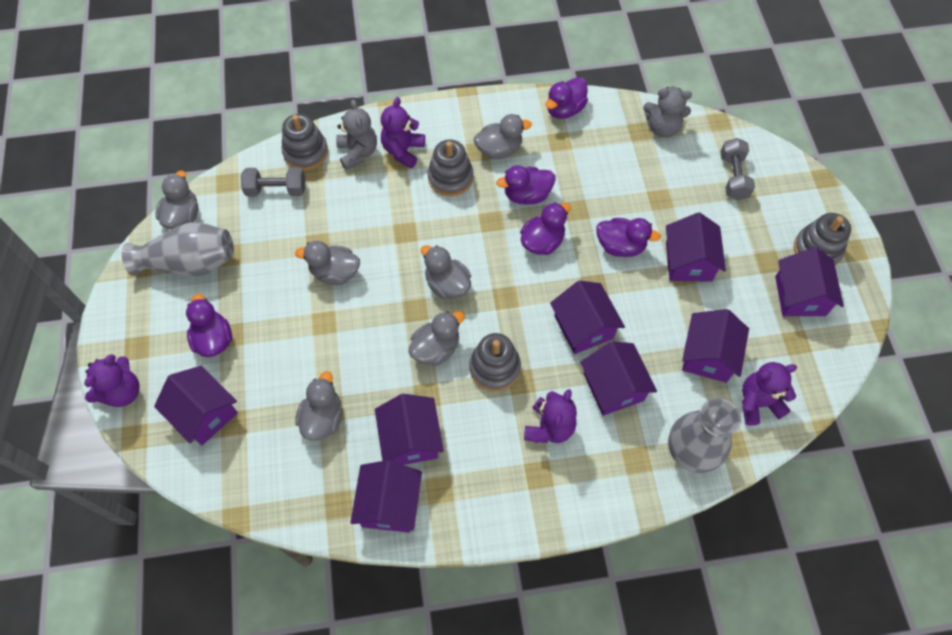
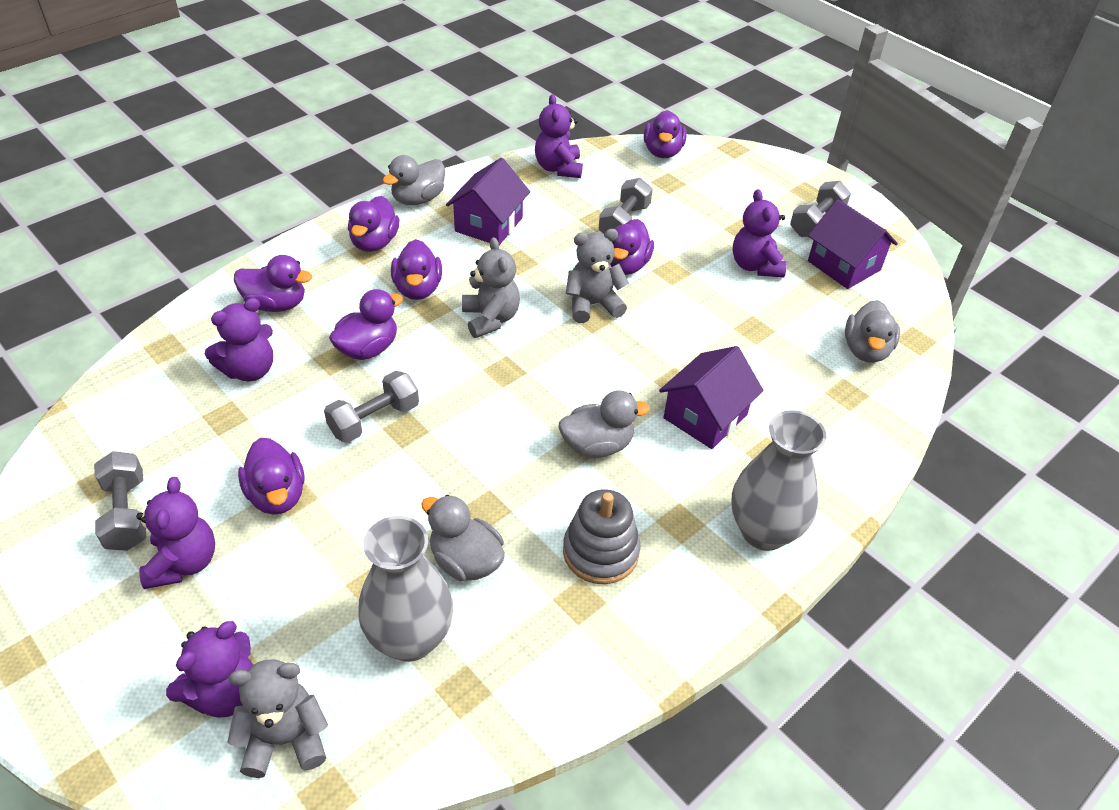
grey duck: 6 -> 4
grey dumbbell: 2 -> 4
grey stacking toy: 4 -> 1
grey teddy bear: 2 -> 3
purple duck: 5 -> 7
purple house: 8 -> 3
purple teddy bear: 4 -> 5

